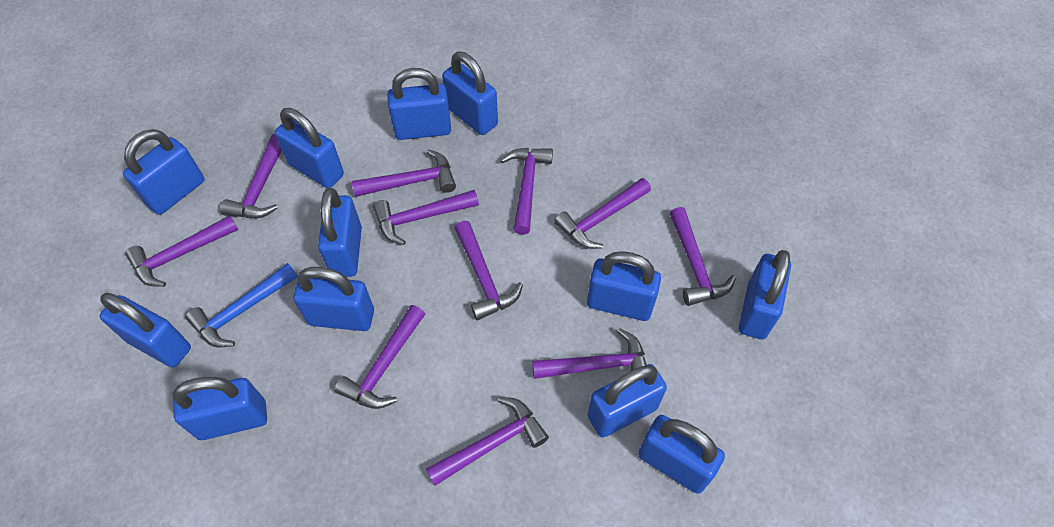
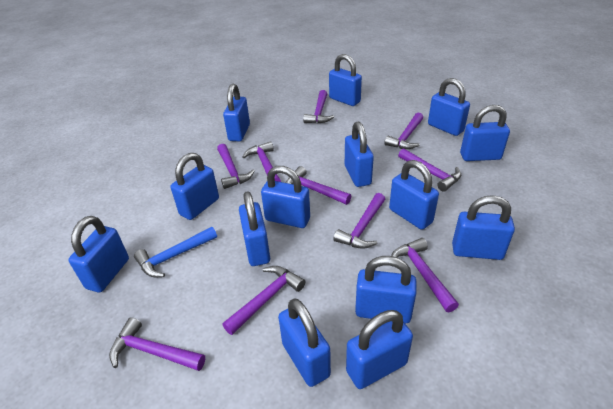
blue padlock: 12 -> 14
purple hammer: 11 -> 10

